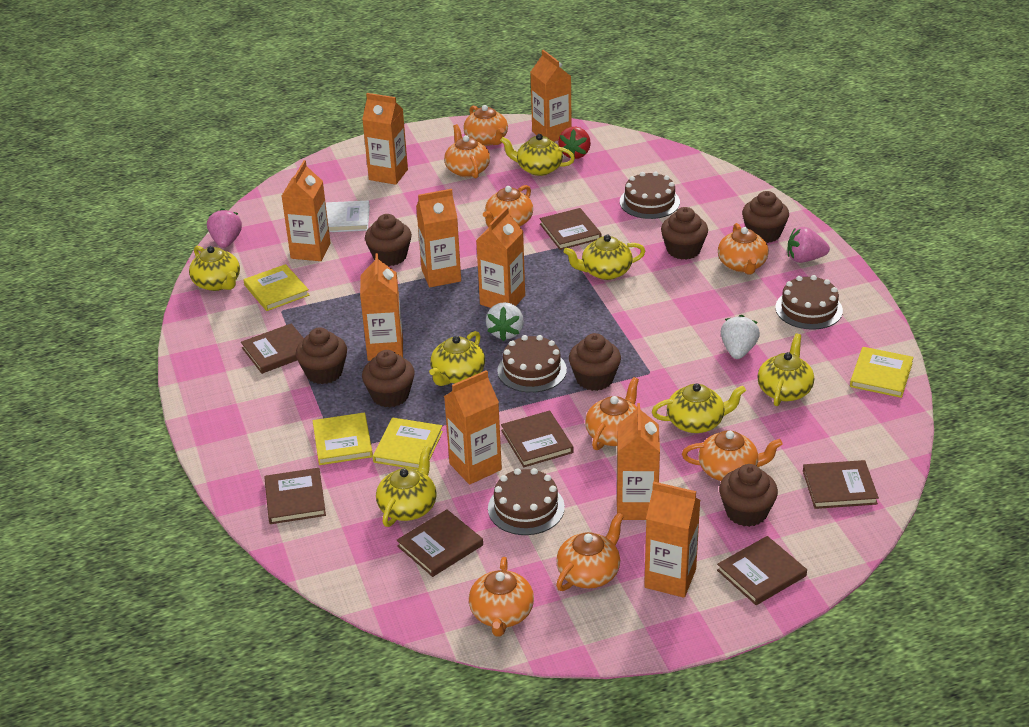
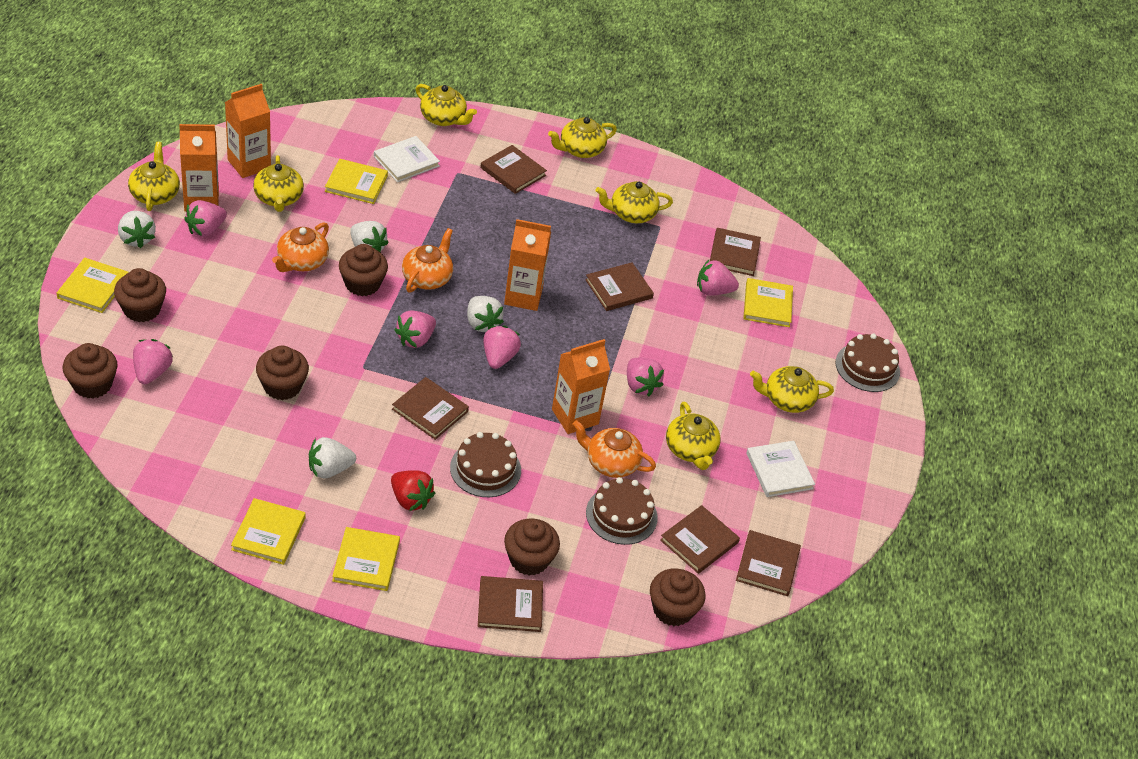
brown cake: 4 -> 3
brown cupcake: 7 -> 6
orange carton: 9 -> 4
orange teapot: 8 -> 3
pink strawberry: 2 -> 6
white book: 1 -> 2
white strawberry: 2 -> 4
yellow book: 4 -> 5

